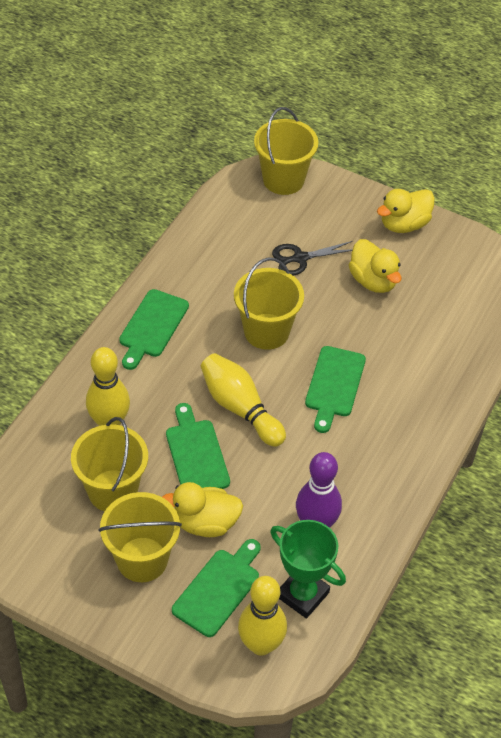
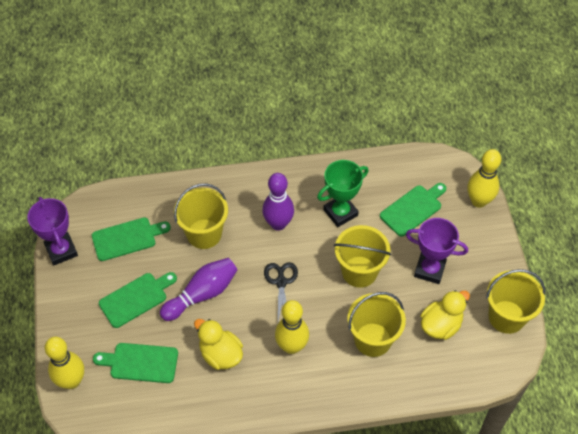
purple bowling pin: 1 -> 2
purple trophy: 0 -> 2
yellow duck: 3 -> 2

